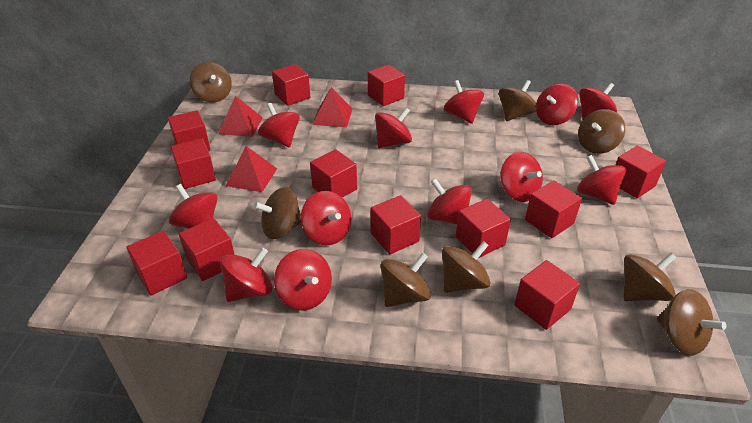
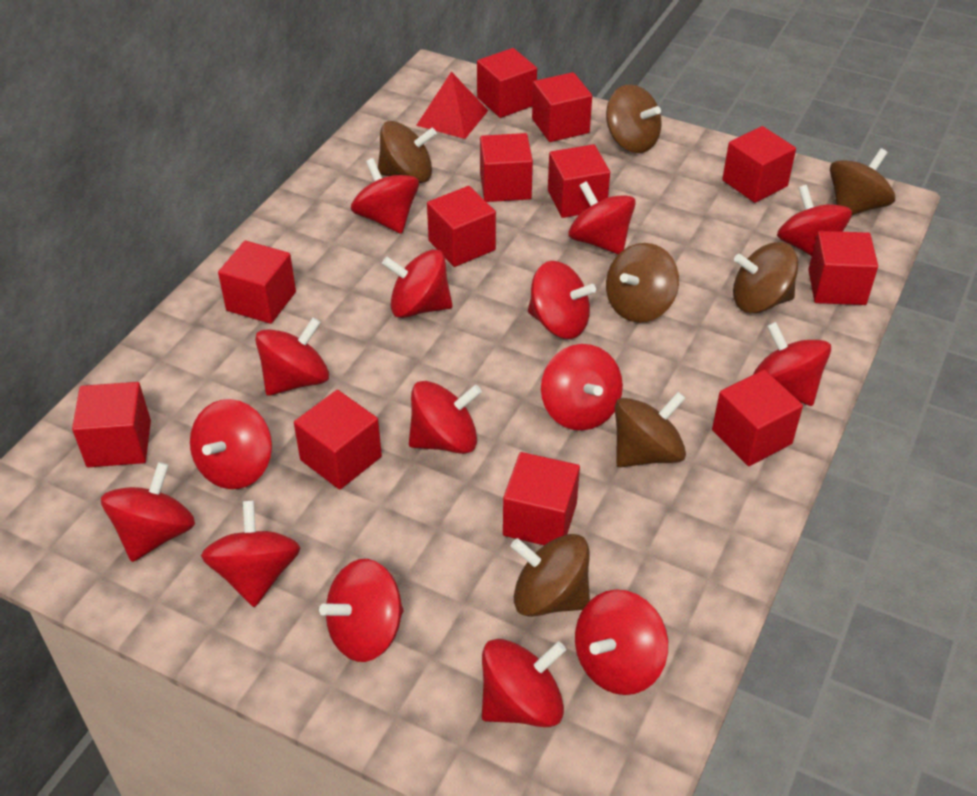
brown spinning top: 8 -> 7
red pyramid: 3 -> 1
red spinning top: 12 -> 15

